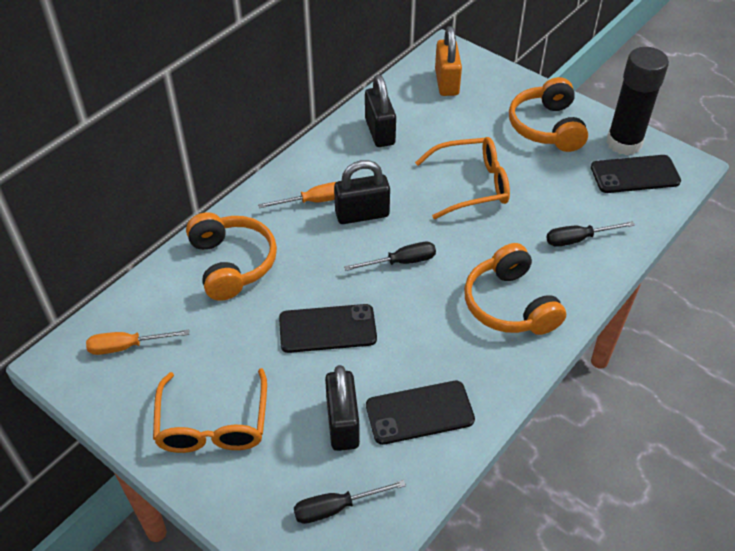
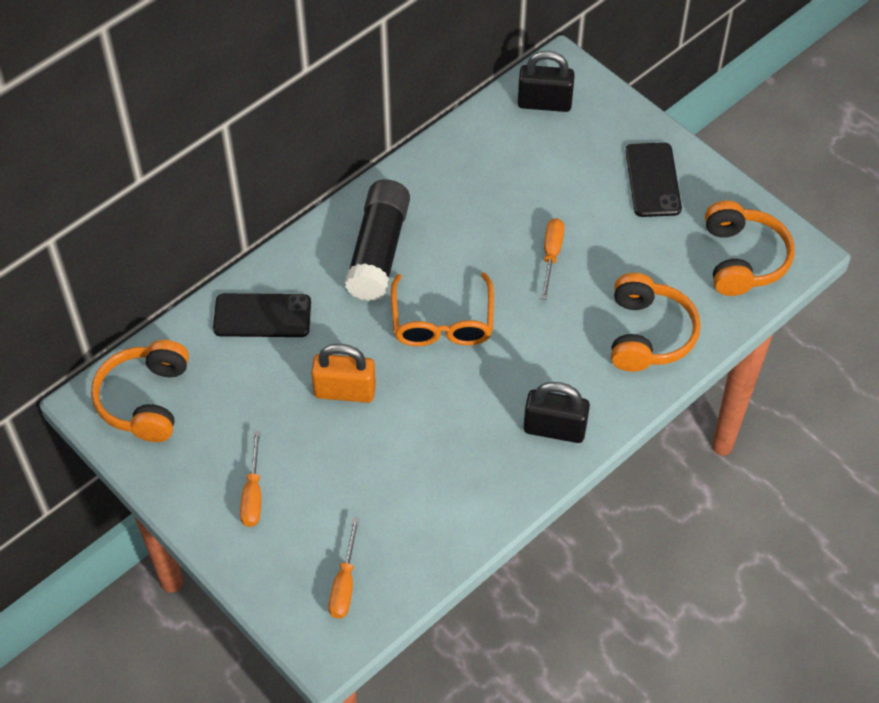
black padlock: 3 -> 2
black phone: 3 -> 2
black screwdriver: 3 -> 0
orange glasses: 2 -> 1
orange screwdriver: 2 -> 3

